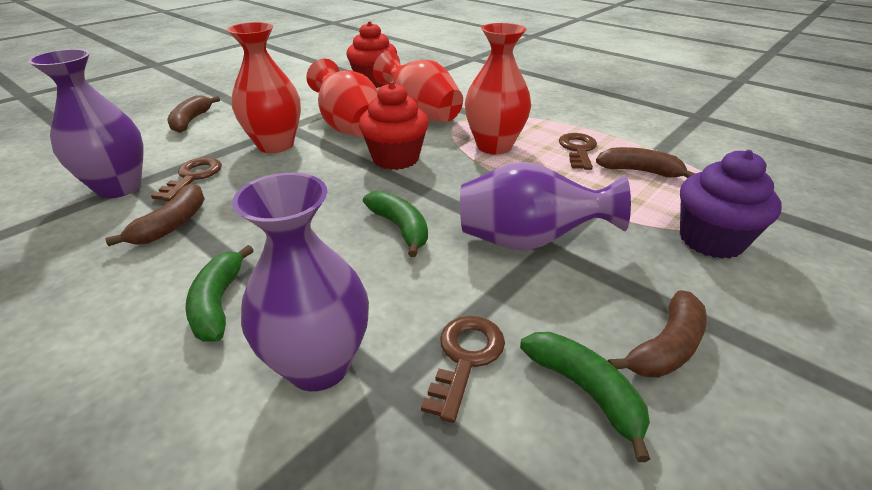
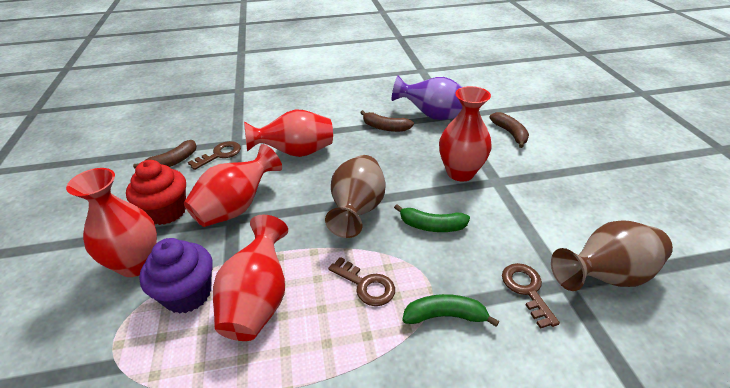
brown banana: 4 -> 3
brown vase: 0 -> 2
green banana: 3 -> 2
purple vase: 3 -> 1
red cupcake: 2 -> 1
red vase: 4 -> 5

